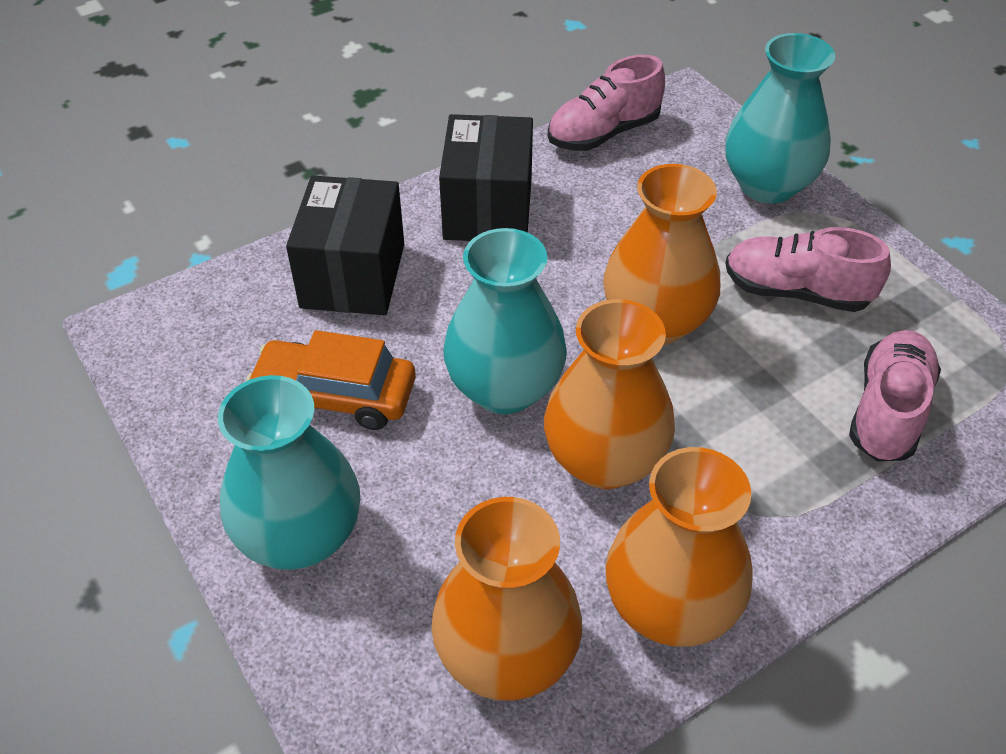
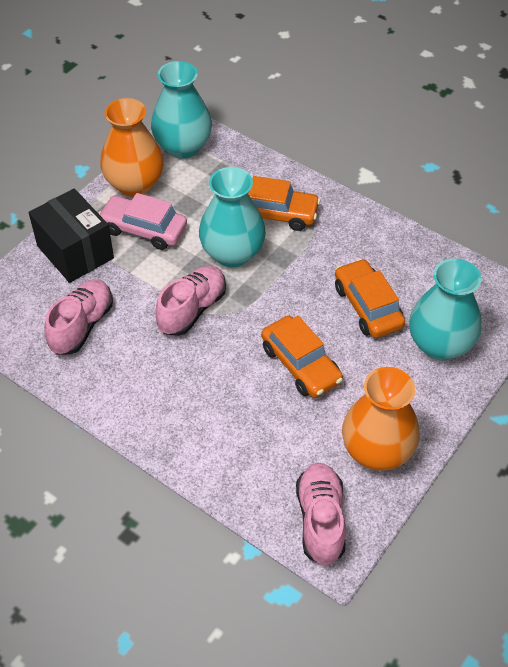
black box: 2 -> 1
orange car: 1 -> 3
orange vase: 4 -> 2
pink car: 0 -> 1

